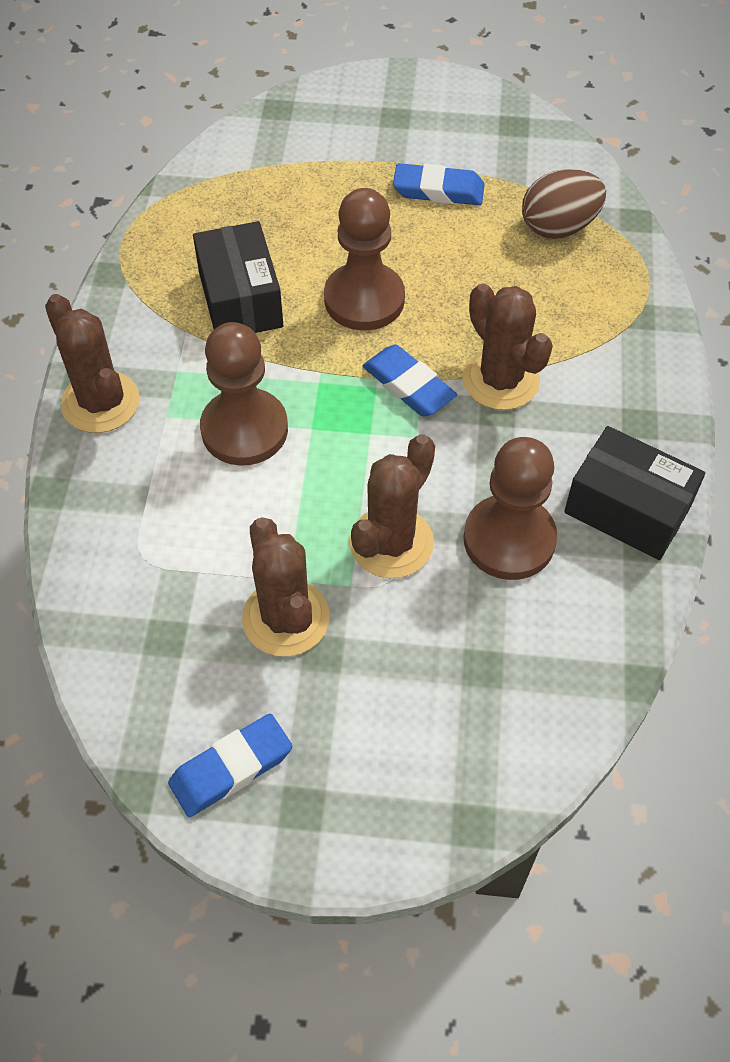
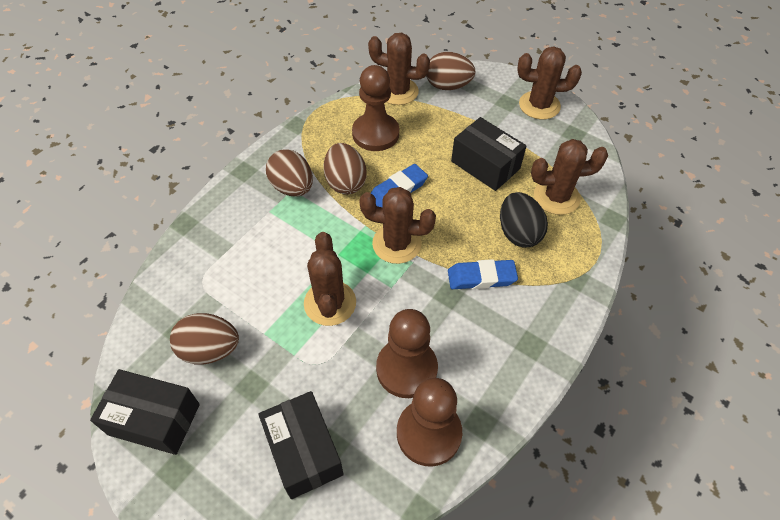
black box: 2 -> 3
black egg: 0 -> 1
blue eraser: 3 -> 2
brown cactus: 4 -> 5
brown egg: 1 -> 4

